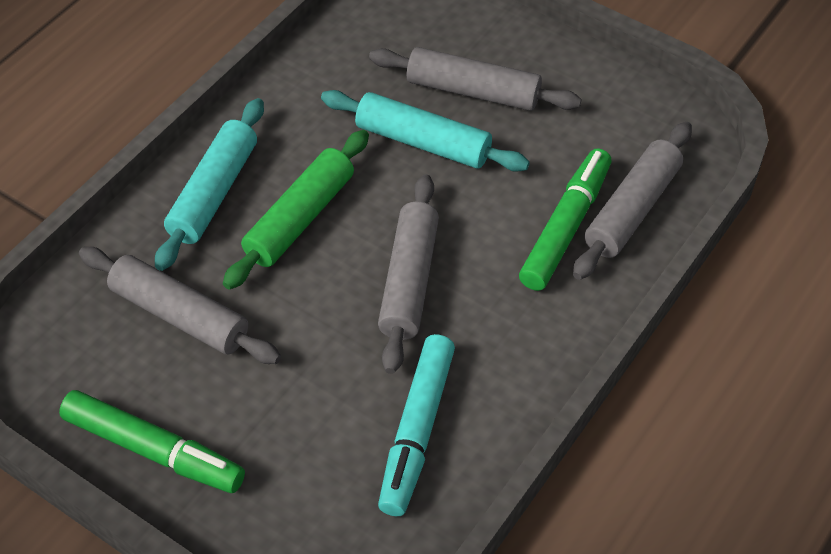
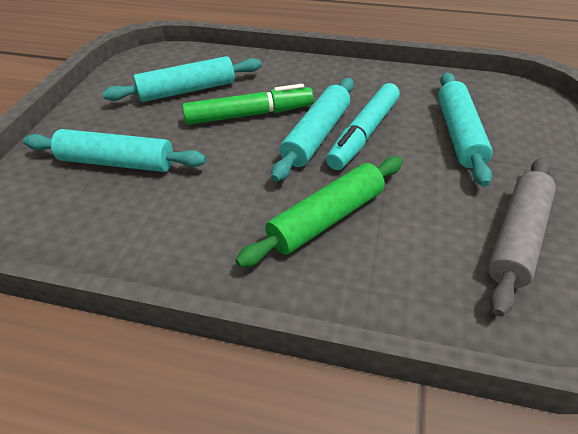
green marker: 2 -> 1
grey rolling pin: 4 -> 1
turquoise rolling pin: 2 -> 4

